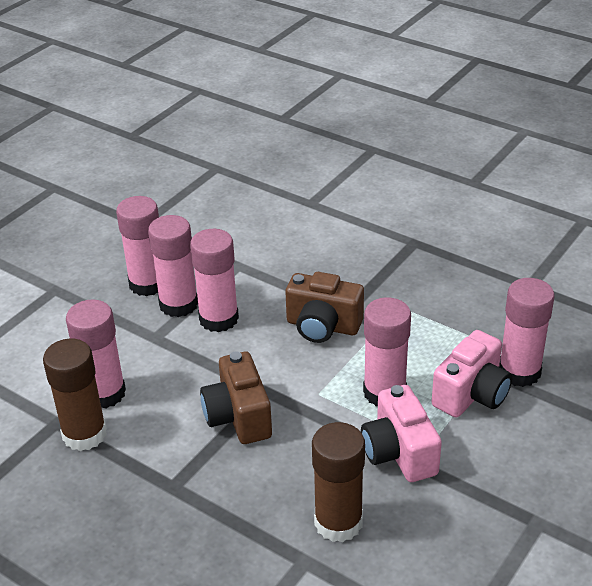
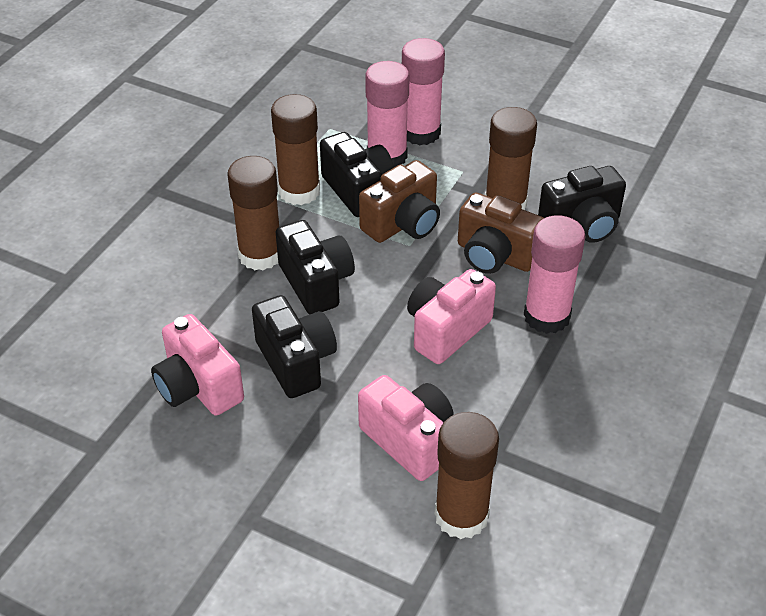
black camera: 0 -> 4
brown glue stick: 2 -> 4
pink camera: 2 -> 3
pink glue stick: 6 -> 3

